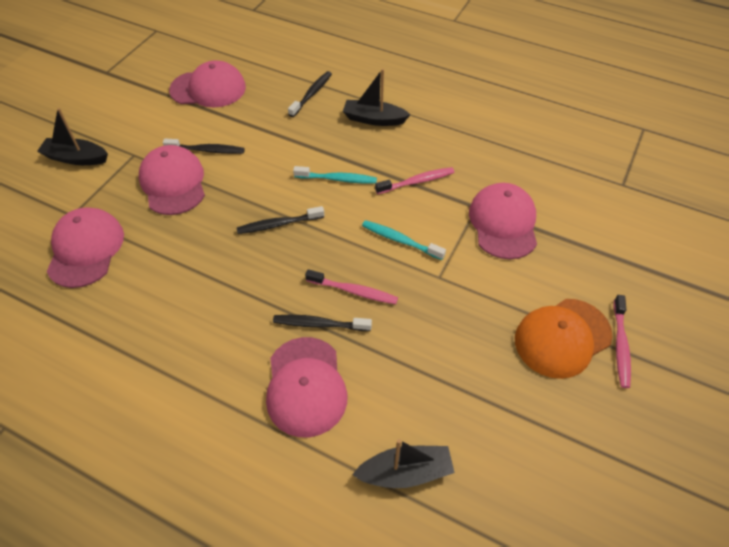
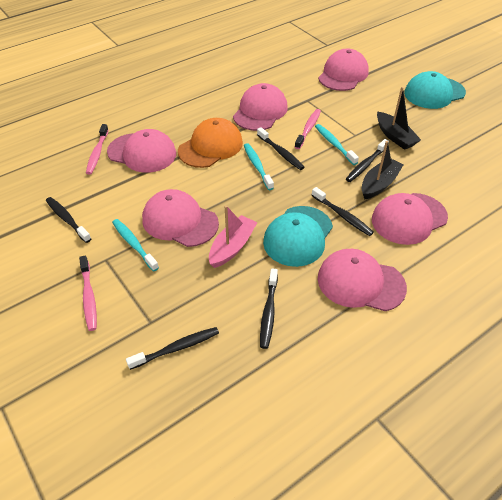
black boat: 3 -> 2
black toothbrush: 4 -> 6
pink boat: 0 -> 1
pink cap: 5 -> 6
turquoise cap: 0 -> 2
turquoise toothbrush: 2 -> 3

